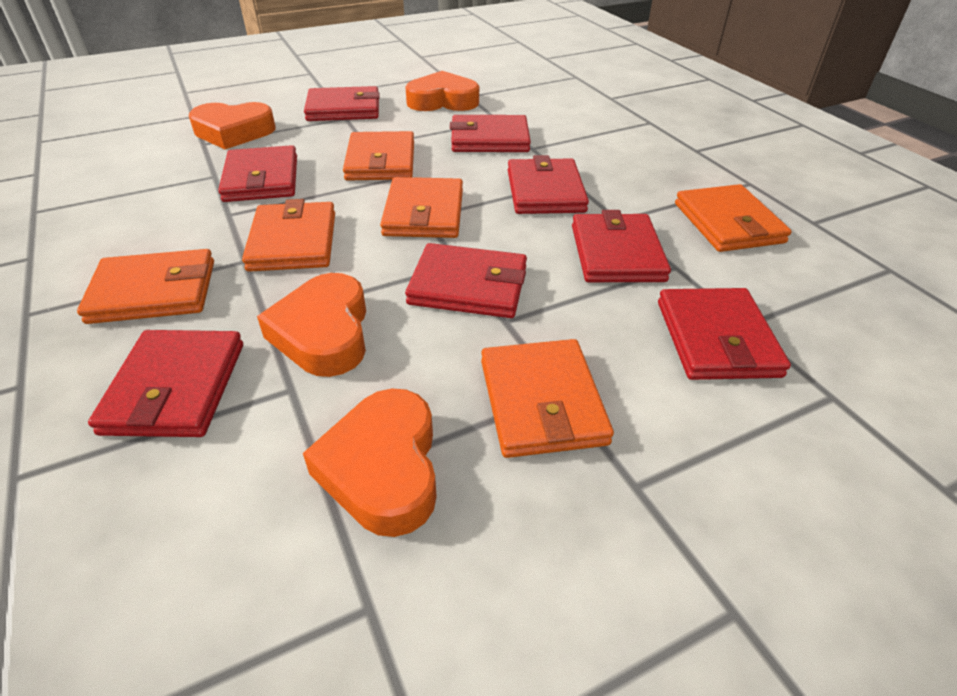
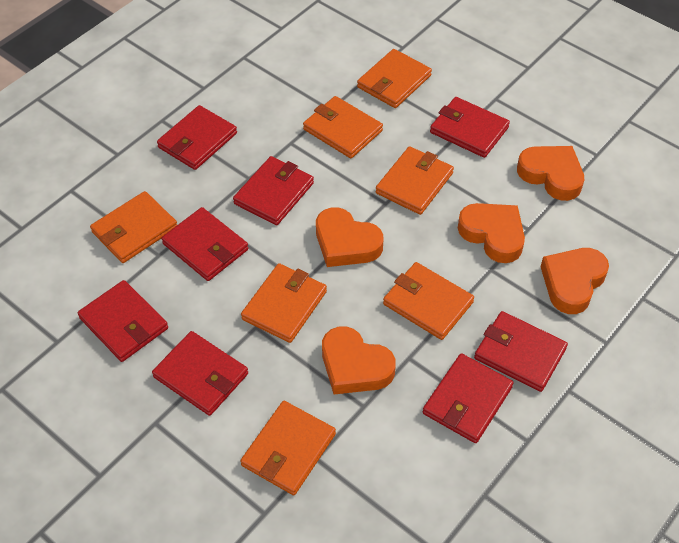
orange heart: 4 -> 5
orange wallet: 6 -> 7

